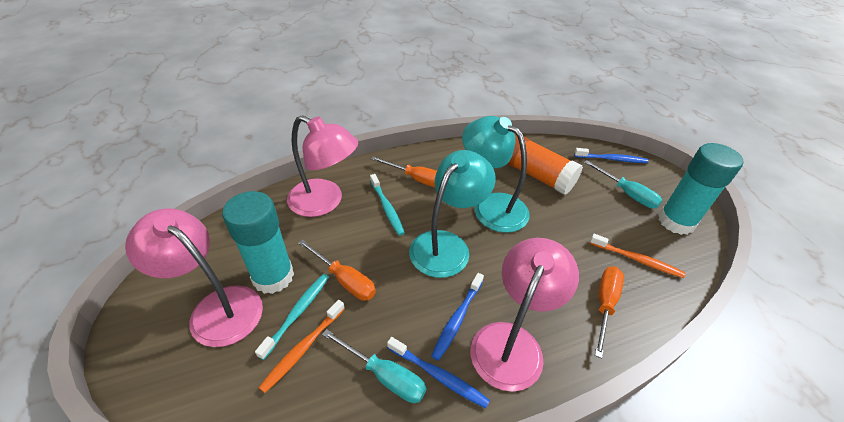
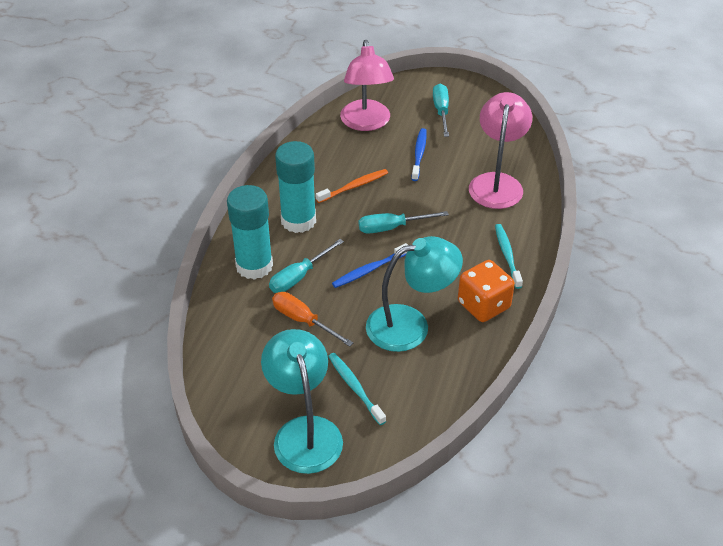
blue toothbrush: 3 -> 2
orange dice: 0 -> 1
orange glue stick: 1 -> 0
orange screwdriver: 3 -> 1
orange toothbrush: 2 -> 1
pink lamp: 3 -> 2
turquoise screwdriver: 2 -> 3

